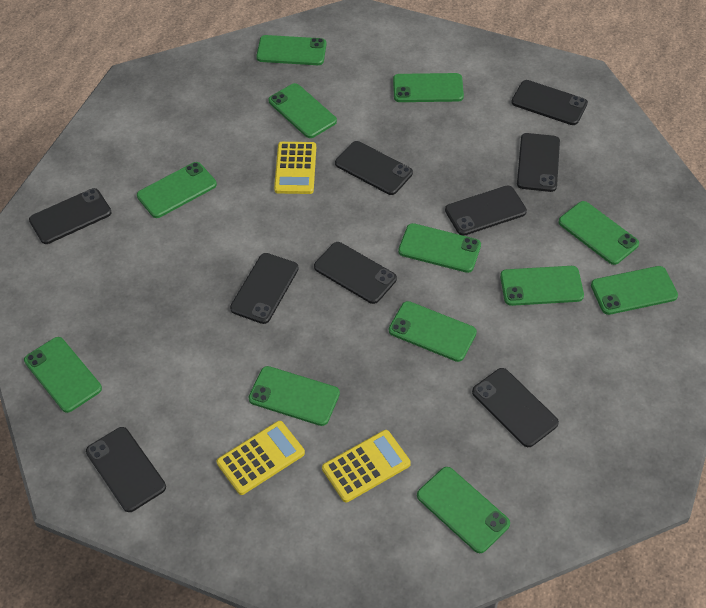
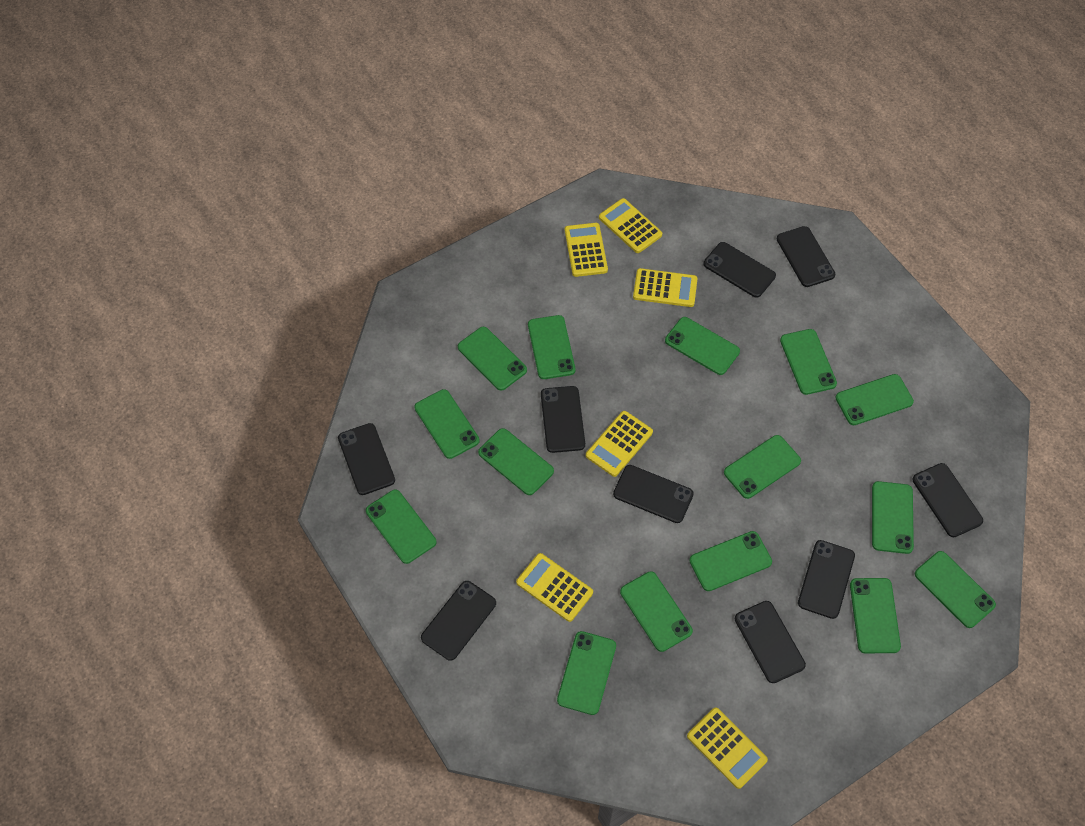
green phone: 12 -> 15
yellow calculator: 3 -> 6

